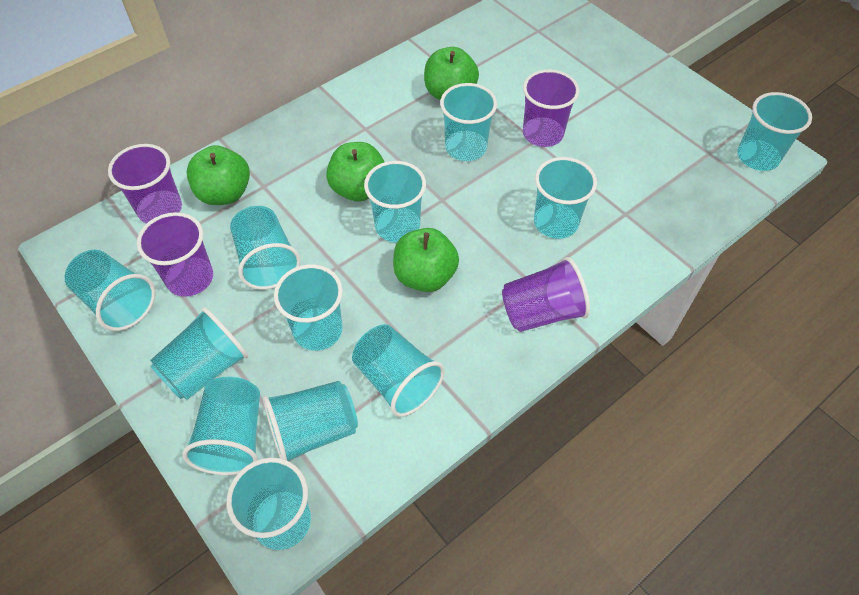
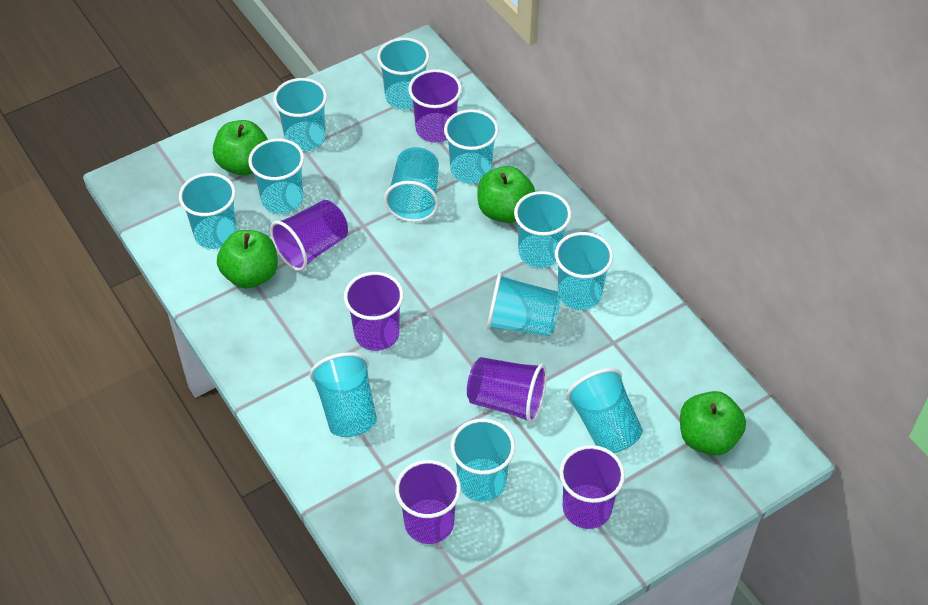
purple cup: 4 -> 6

